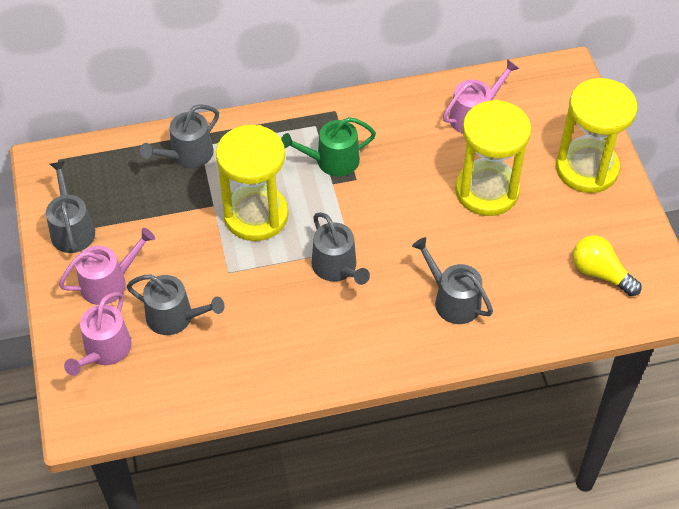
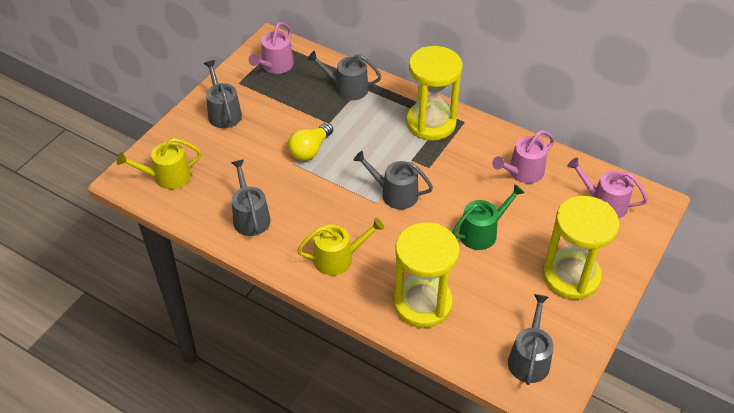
yellow watering can: 0 -> 2

